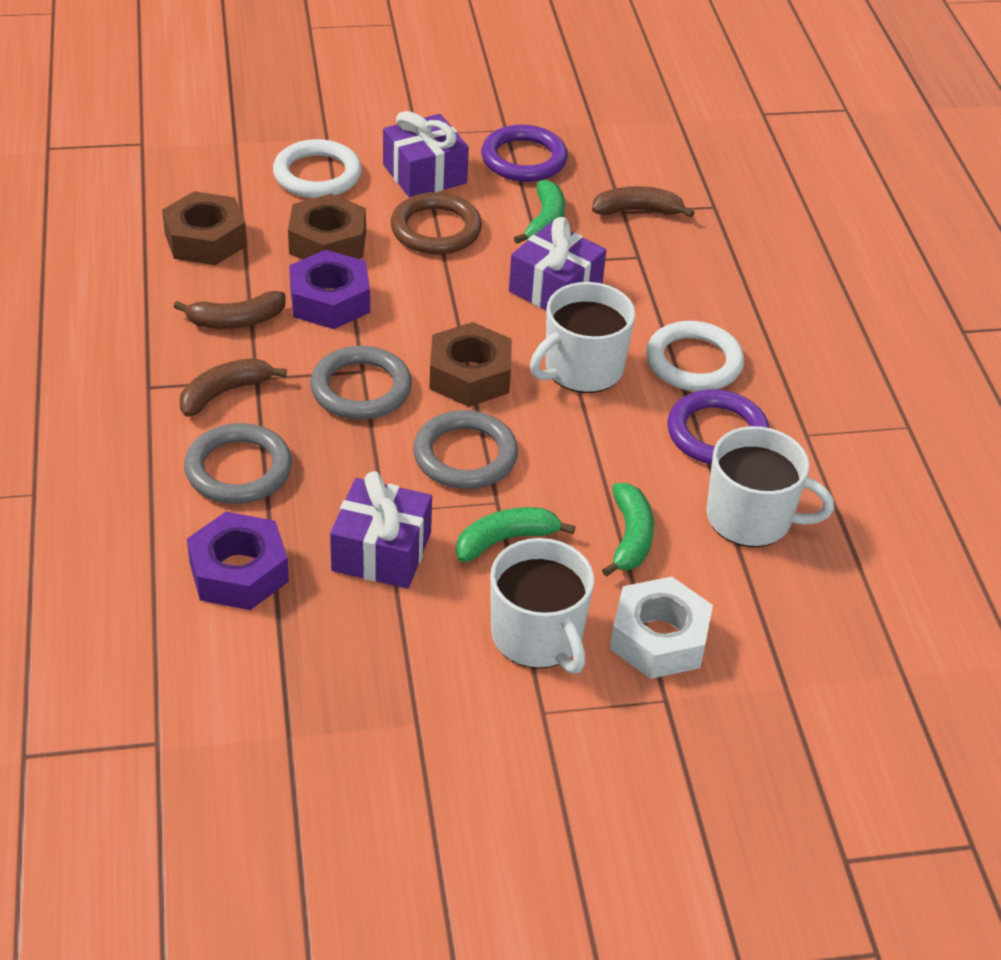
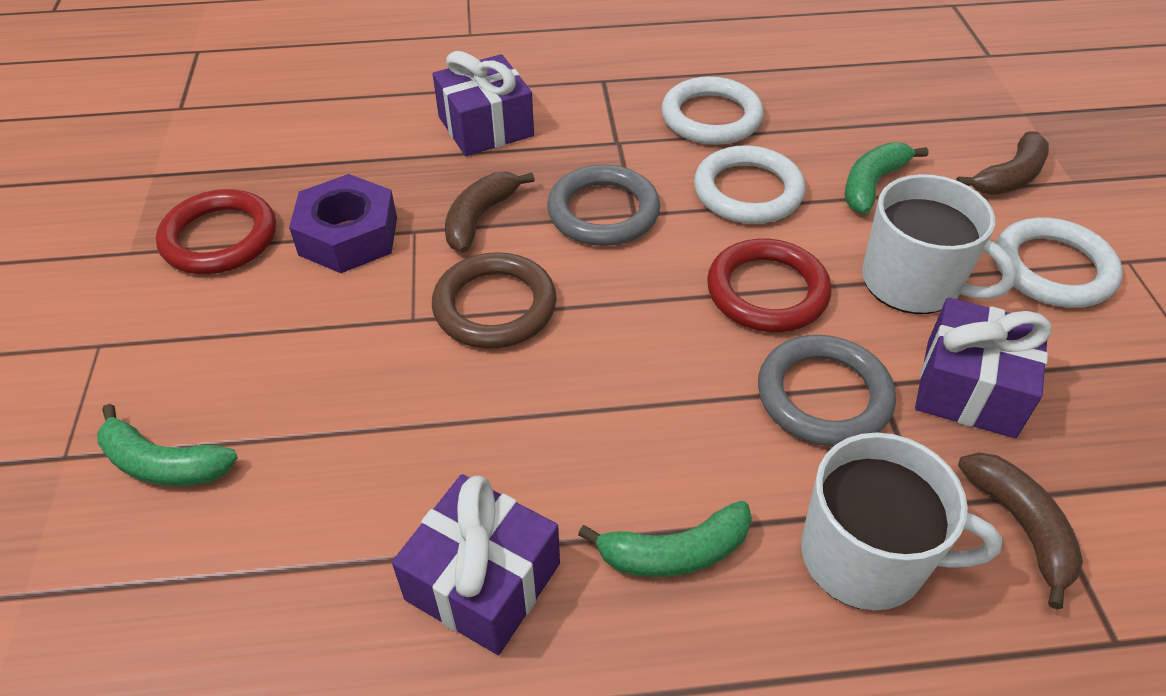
brown nut: 3 -> 0
grey ring: 3 -> 2
purple nut: 2 -> 1
purple ring: 2 -> 0
red ring: 0 -> 2
white mug: 3 -> 2
white nut: 1 -> 0
white ring: 2 -> 3

